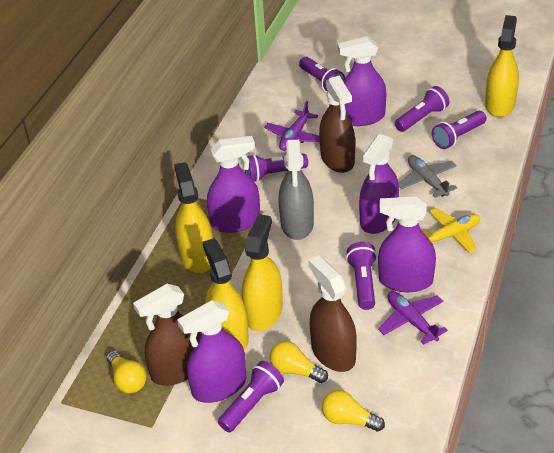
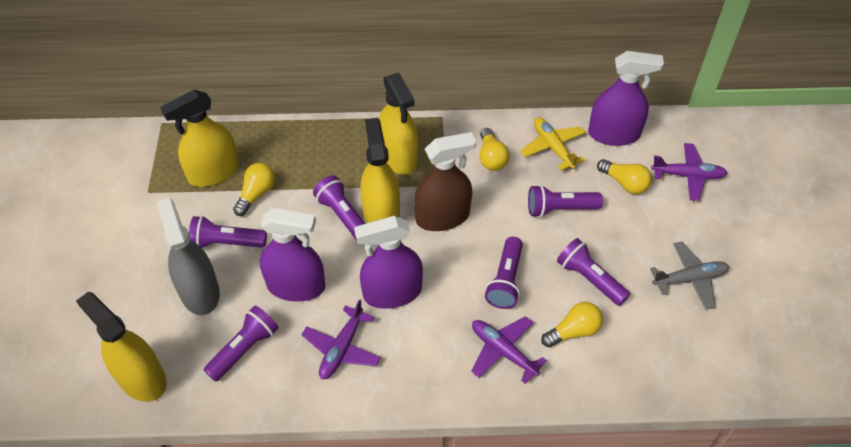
brown spray bottle: 3 -> 1
purple plane: 2 -> 3
purple spray bottle: 5 -> 3
yellow light bulb: 3 -> 4

